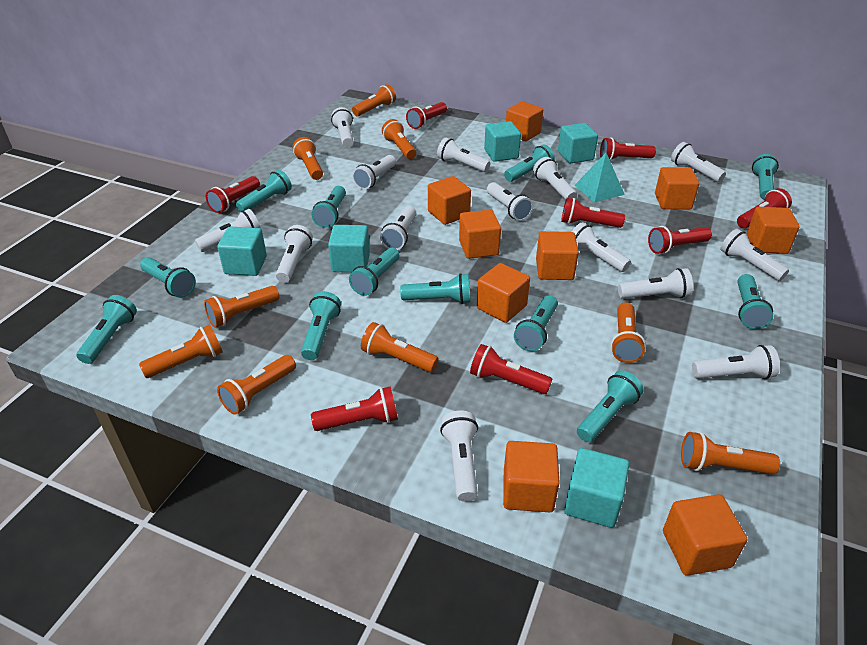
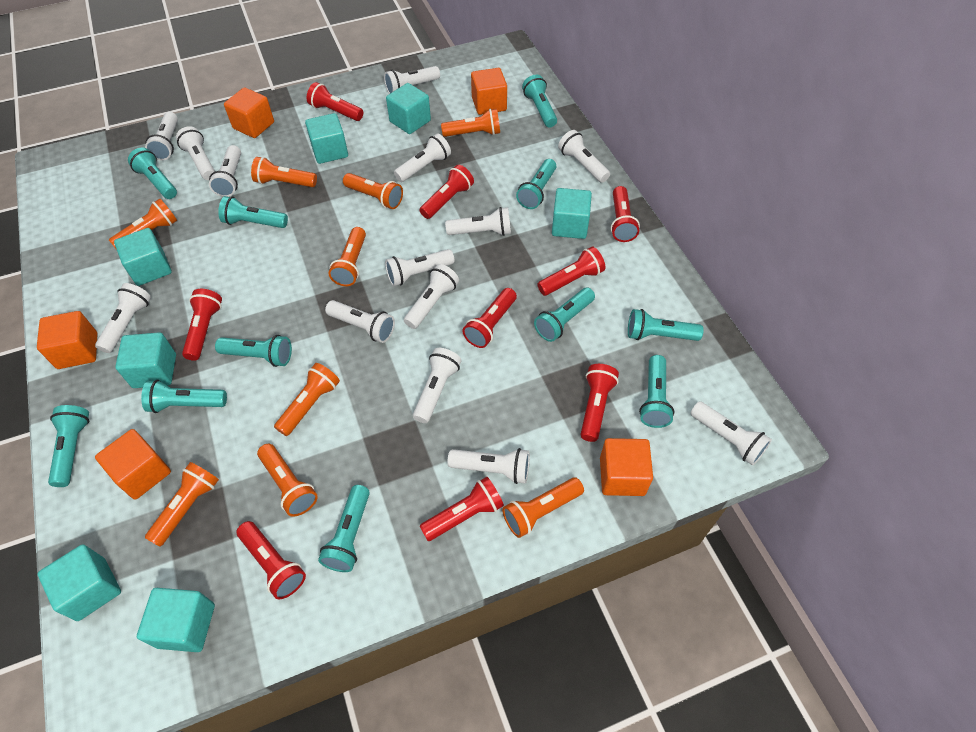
orange cube: 9 -> 5
red flashlight: 8 -> 9
turquoise cube: 5 -> 7
turquoise flashlight: 12 -> 11
turquoise pyramid: 1 -> 0

